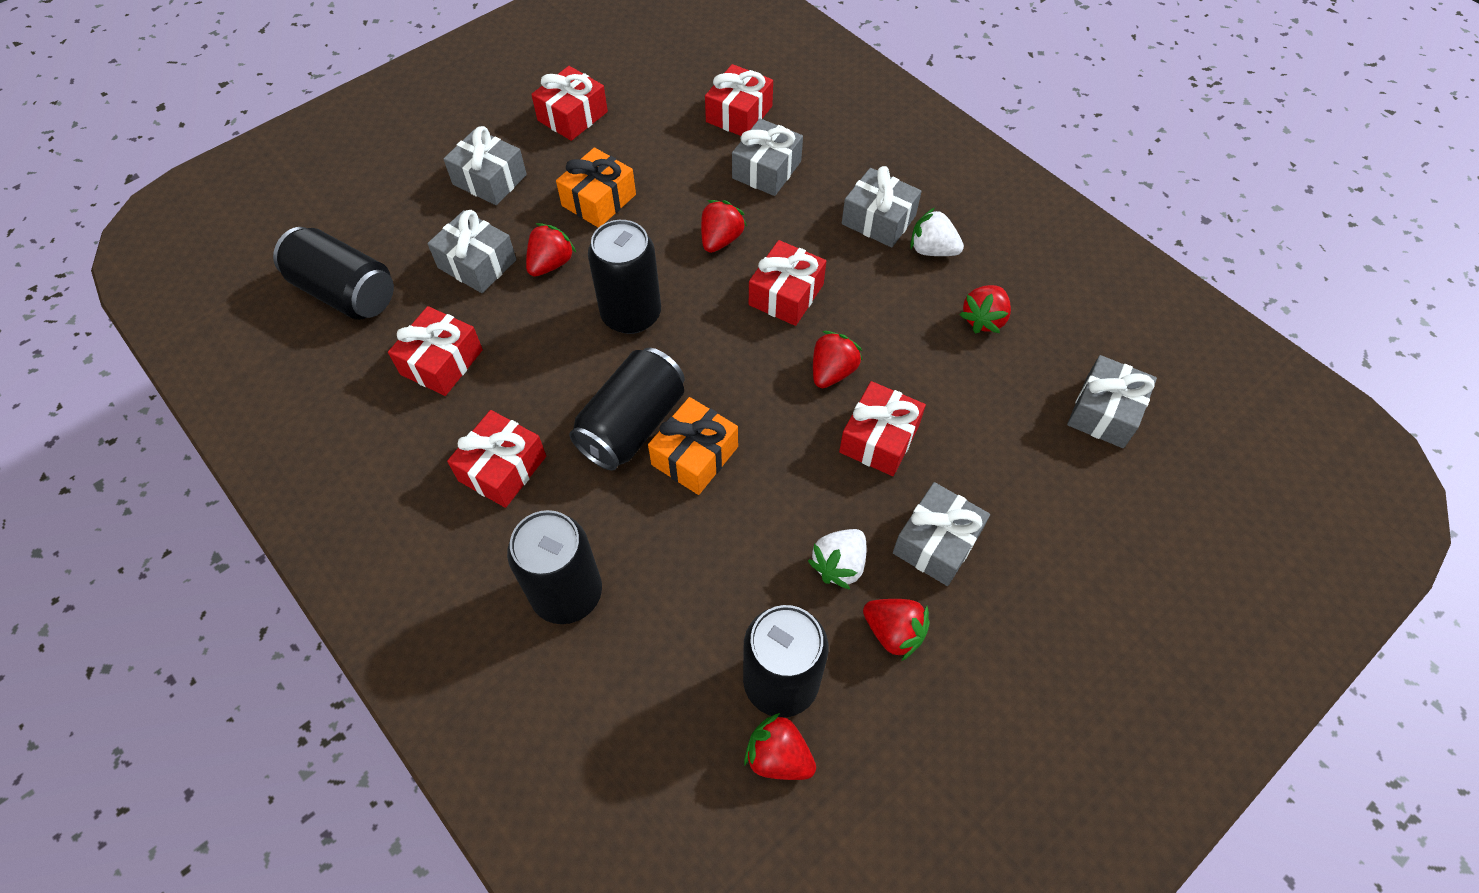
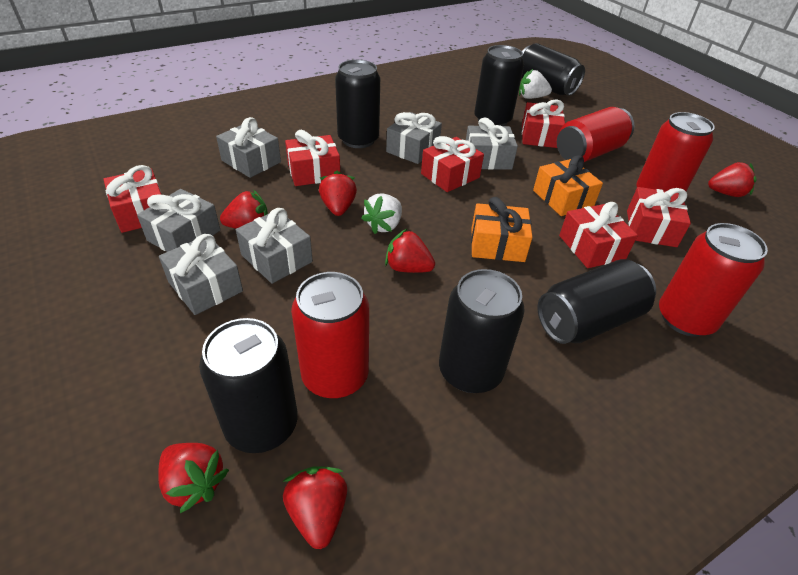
black can: 5 -> 6
red can: 0 -> 4

